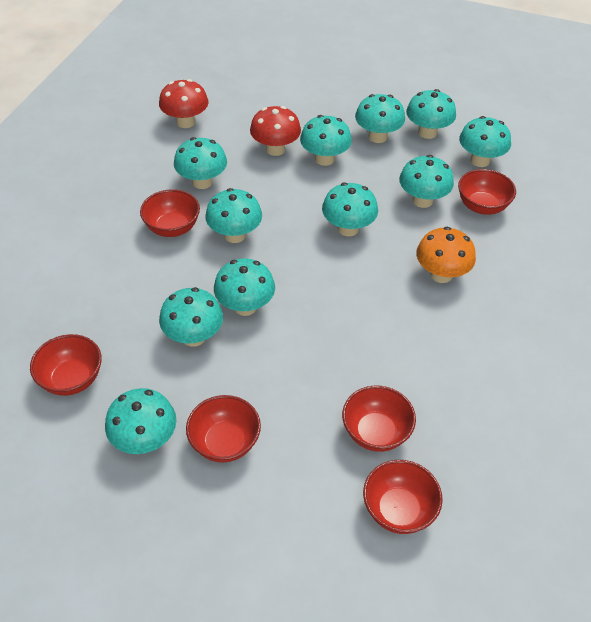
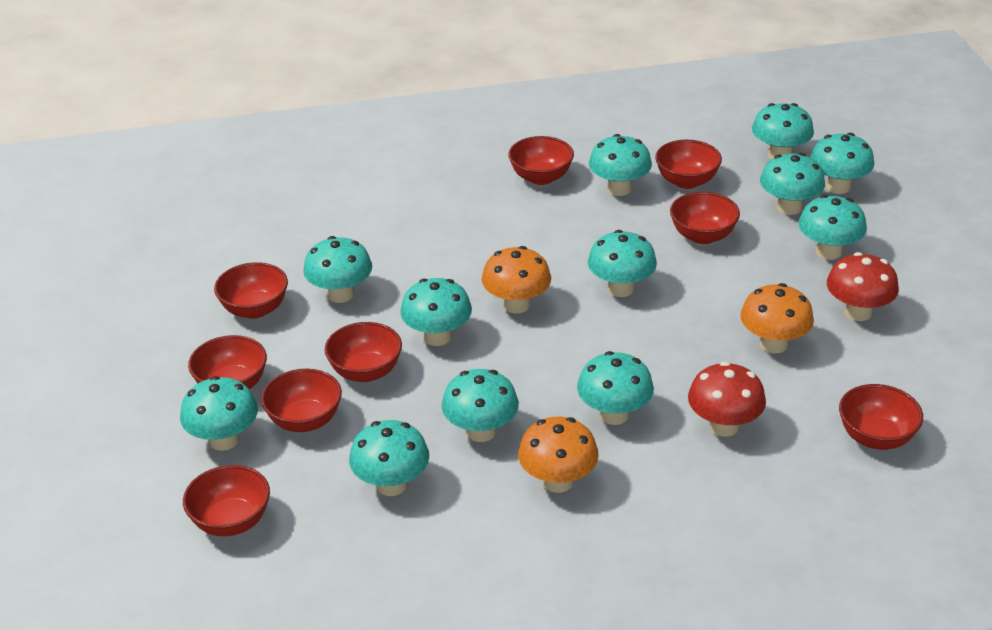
orange mushroom: 1 -> 3
red bowl: 6 -> 9
turquoise mushroom: 11 -> 12

